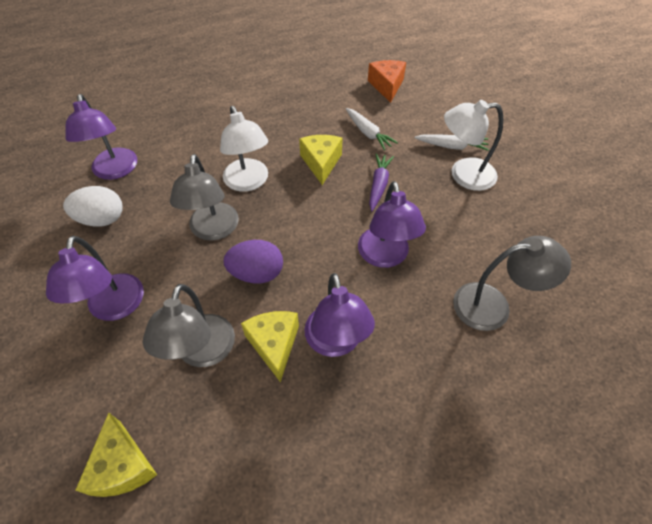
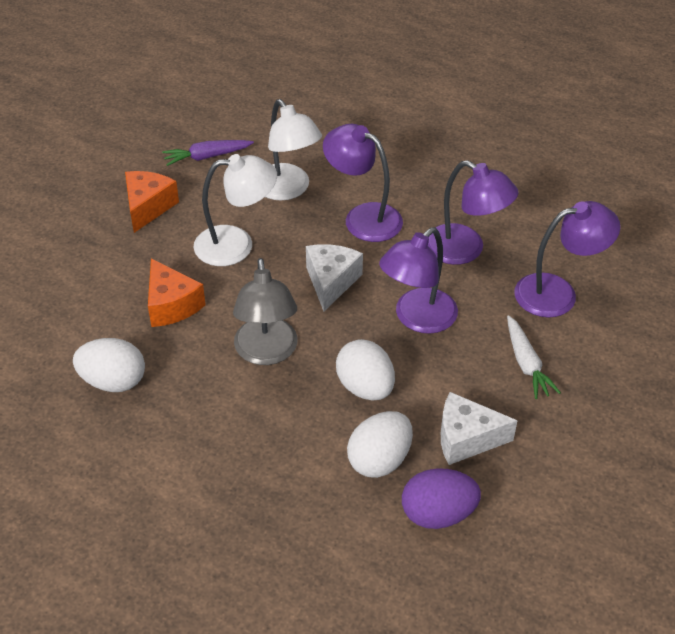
grey lamp: 3 -> 1
orange cheese: 1 -> 2
white carrot: 2 -> 1
white cheese: 0 -> 2
white egg: 1 -> 3
yellow cheese: 3 -> 0

